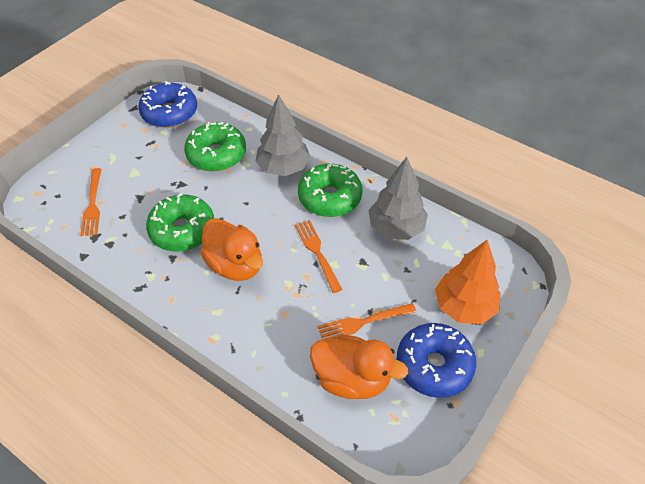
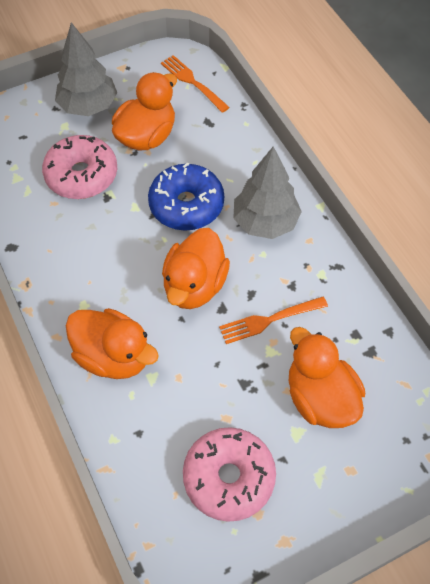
blue donut: 2 -> 1
green donut: 3 -> 0
orange duck: 2 -> 4
orange fork: 3 -> 2
orange tree: 1 -> 0
pink donut: 0 -> 2

